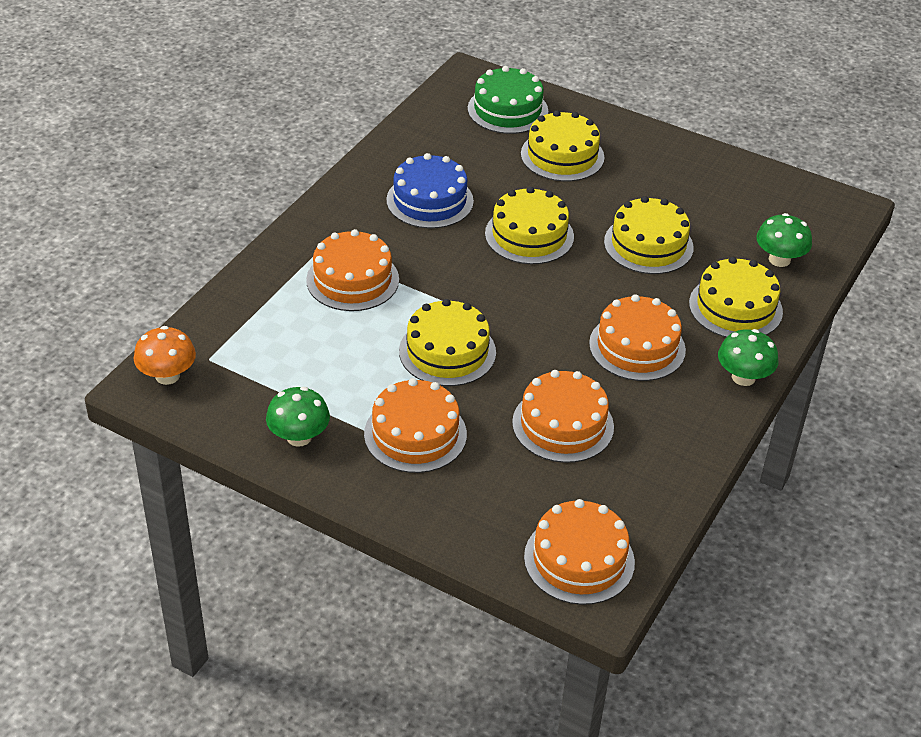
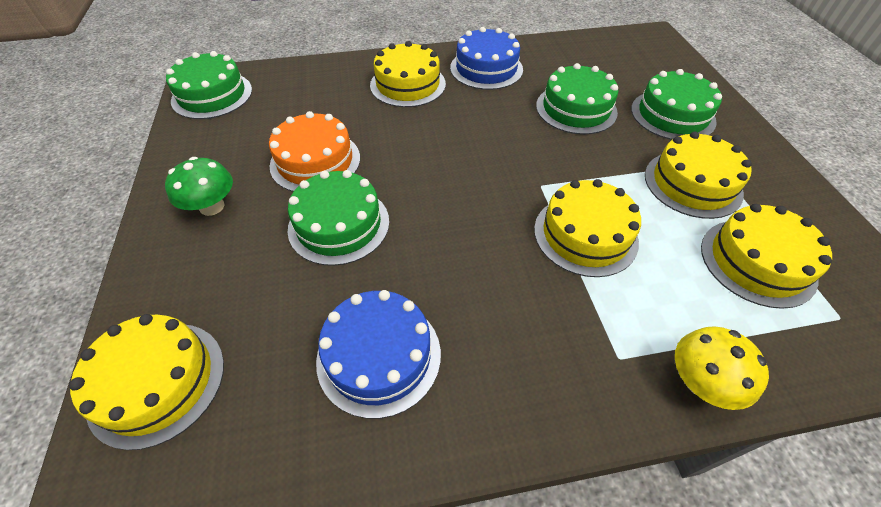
blue cake: 1 -> 2
green cake: 1 -> 4
green mushroom: 3 -> 1
orange cake: 5 -> 1
orange mushroom: 1 -> 0
yellow mushroom: 0 -> 1

